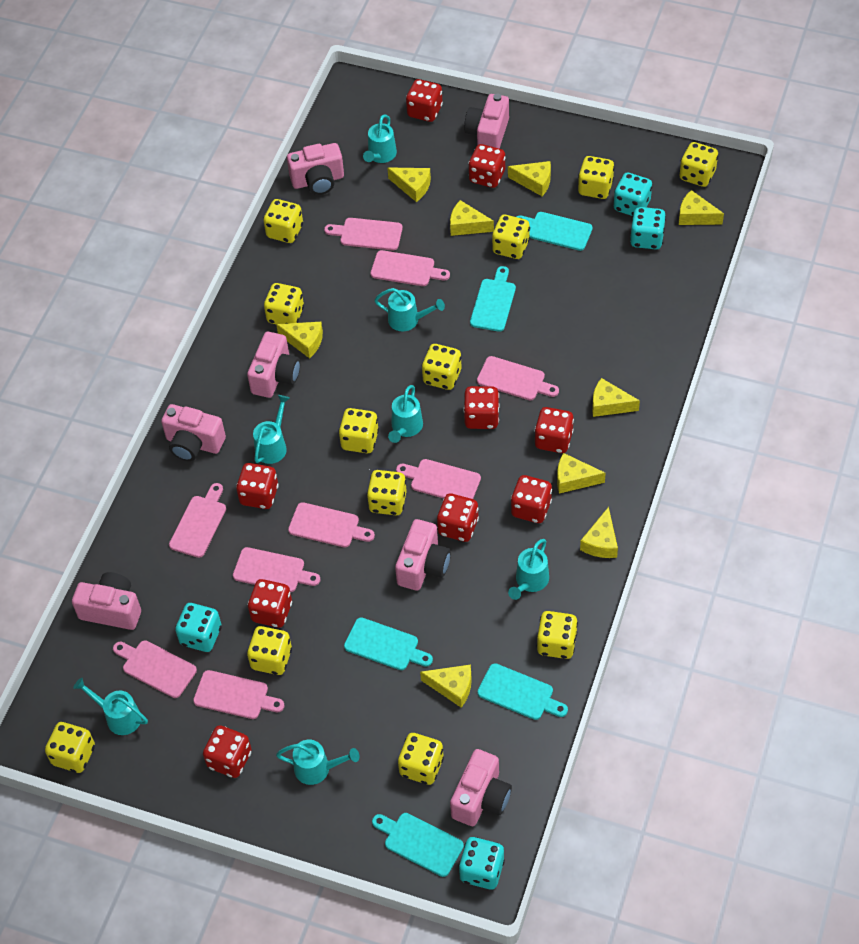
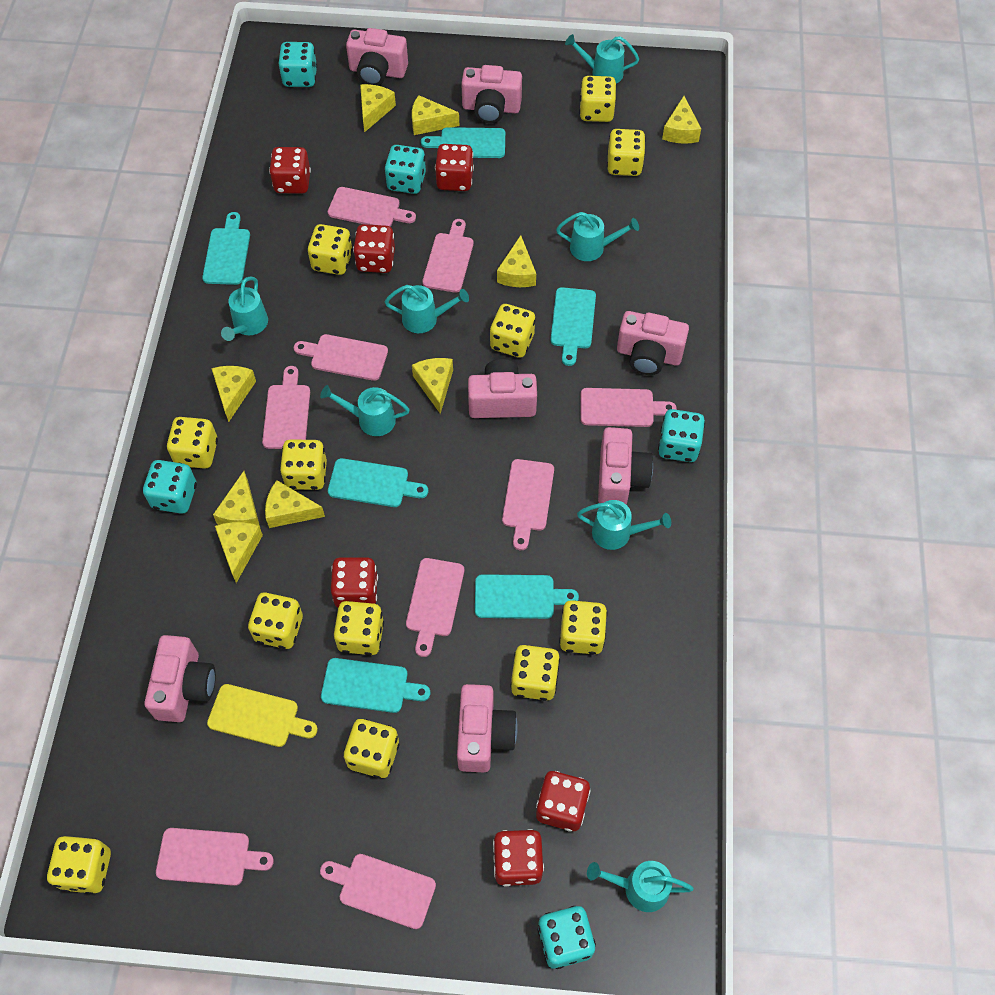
red dice: 9 -> 6
turquoise cutting board: 5 -> 6
turquoise dice: 4 -> 5
yellow cutting board: 0 -> 1

